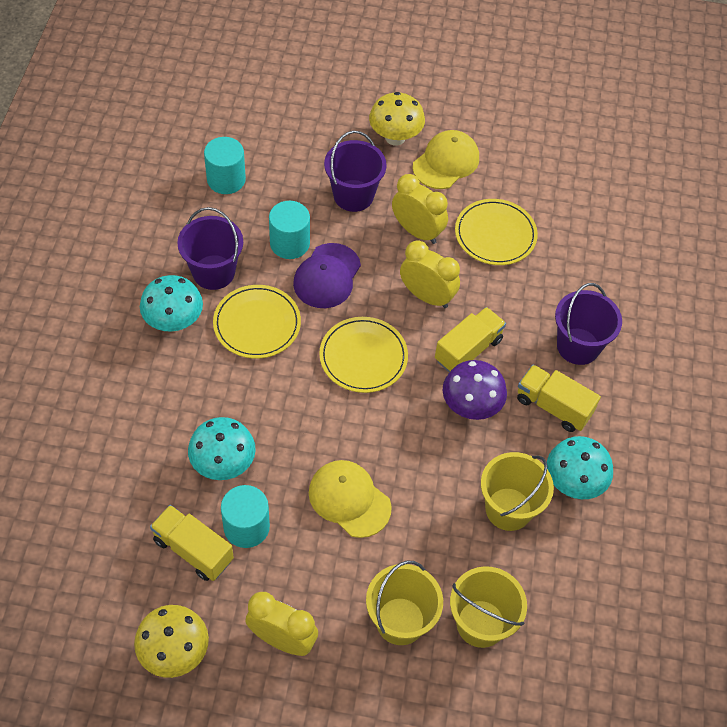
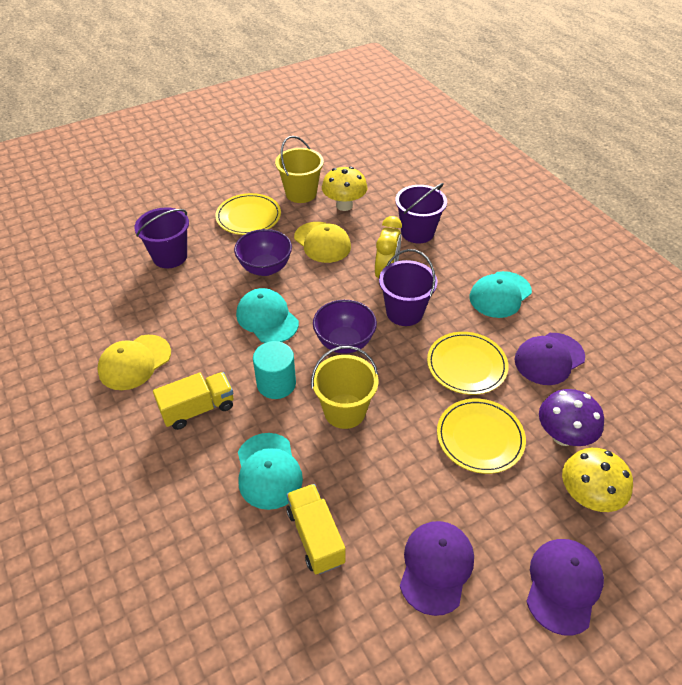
purple bowl: 0 -> 2
purple cap: 1 -> 3
turquoise cap: 0 -> 3
turquoise cylinder: 3 -> 1
turquoise mushroom: 3 -> 0
yellow bucket: 3 -> 2
yellow clock: 3 -> 1
yellow truck: 3 -> 2

